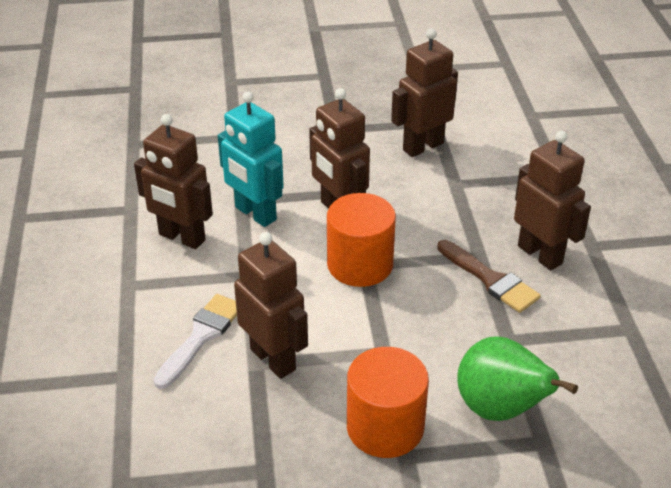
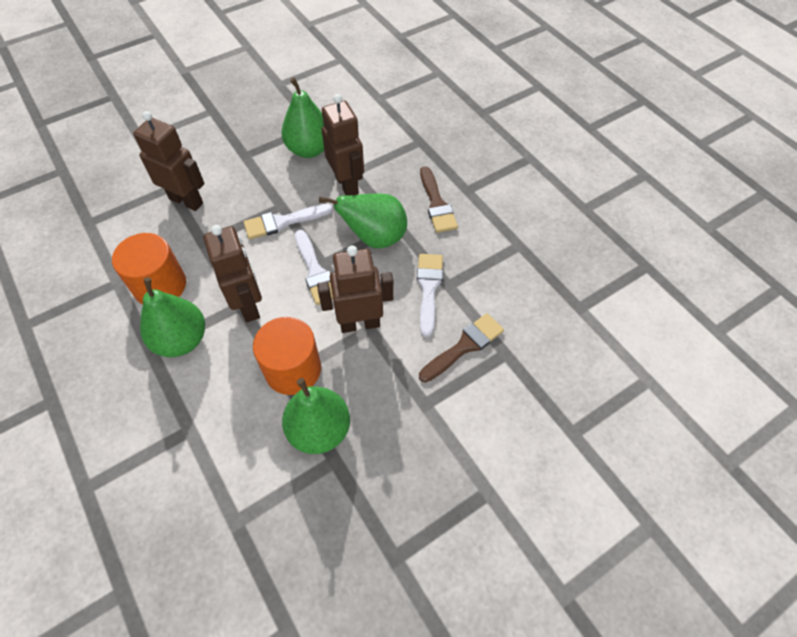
brown brush: 1 -> 2
brown robot: 5 -> 4
green pear: 1 -> 4
turquoise robot: 1 -> 0
white brush: 1 -> 3

